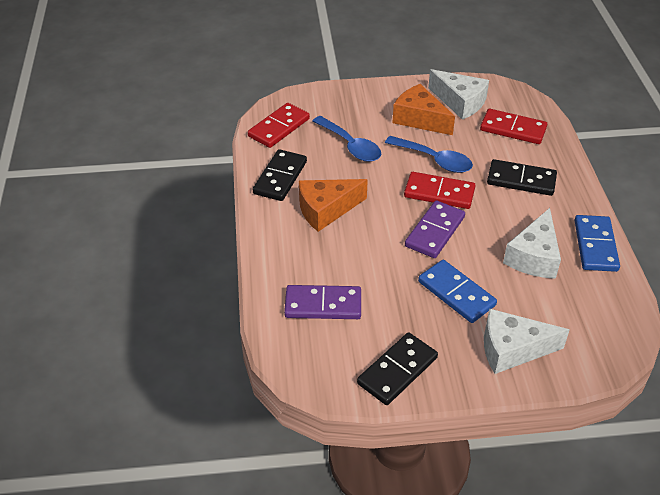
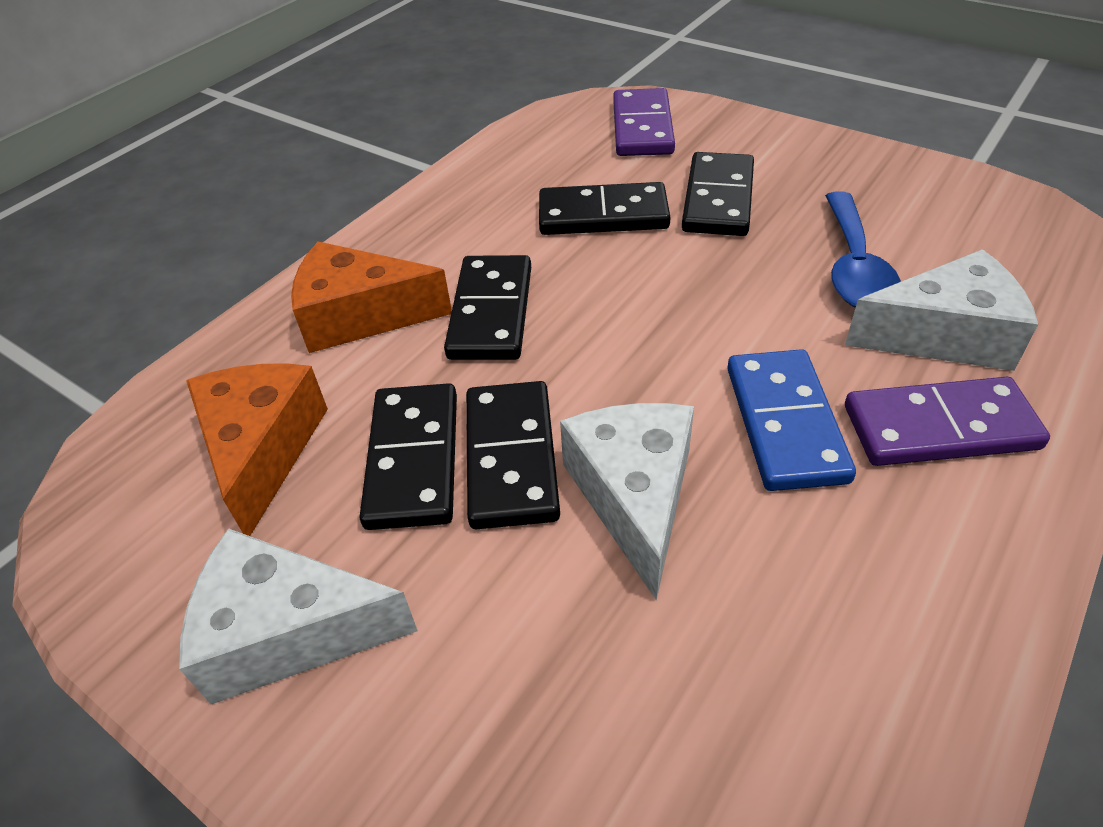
black domino: 3 -> 5
blue domino: 2 -> 1
blue spoon: 2 -> 1
red domino: 3 -> 0

